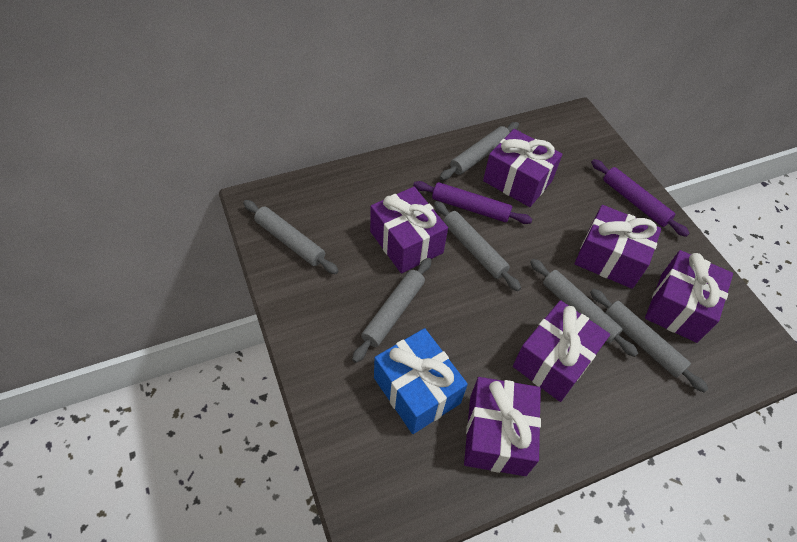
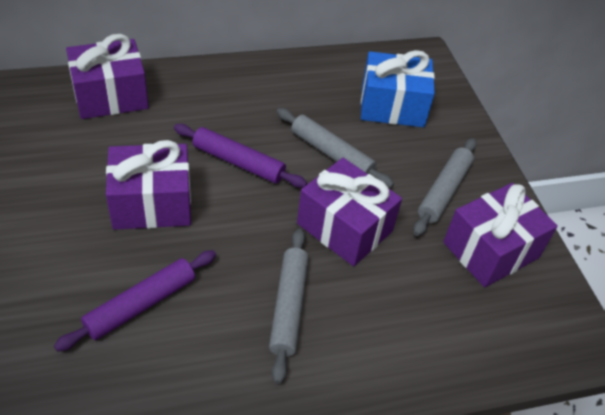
grey rolling pin: 6 -> 3
purple gift: 6 -> 4

